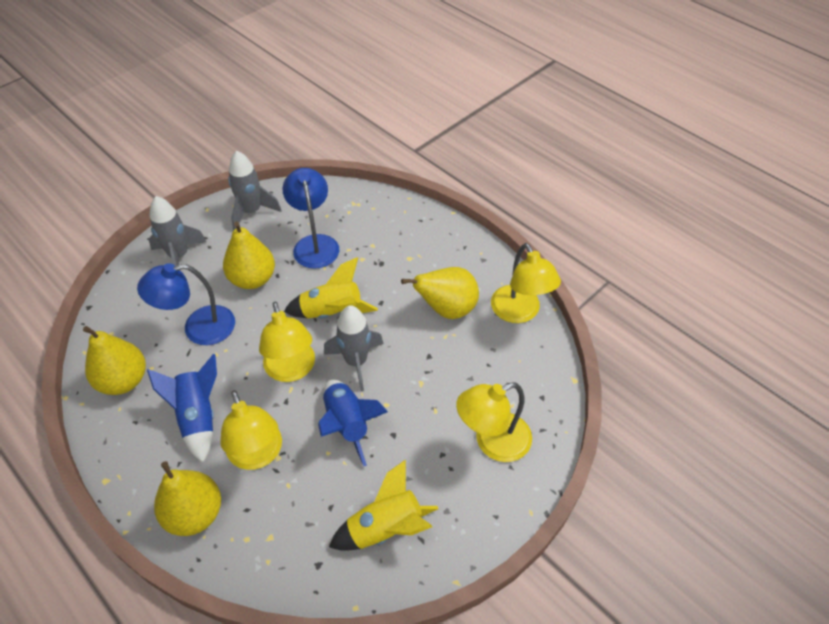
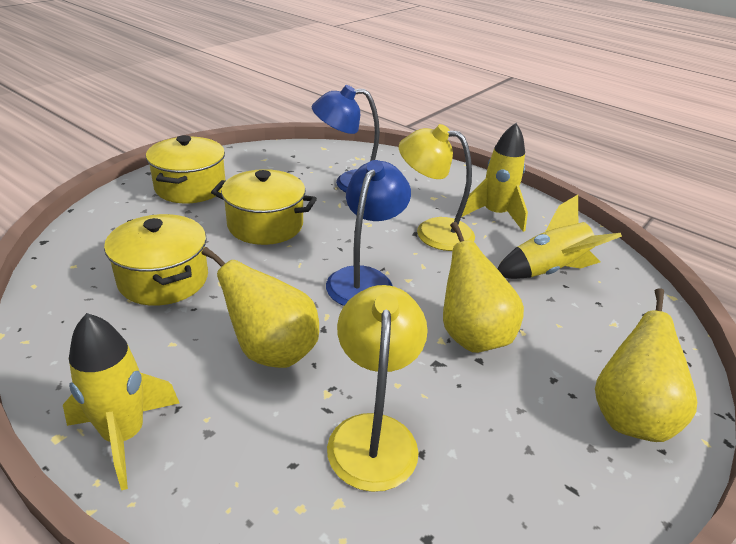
blue rocket: 2 -> 0
grey rocket: 3 -> 0
yellow lamp: 4 -> 2
yellow pear: 4 -> 3
yellow pot: 0 -> 3
yellow rocket: 2 -> 3

